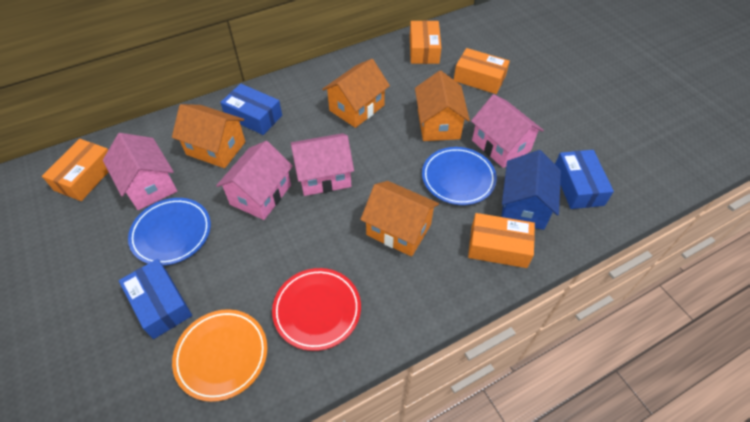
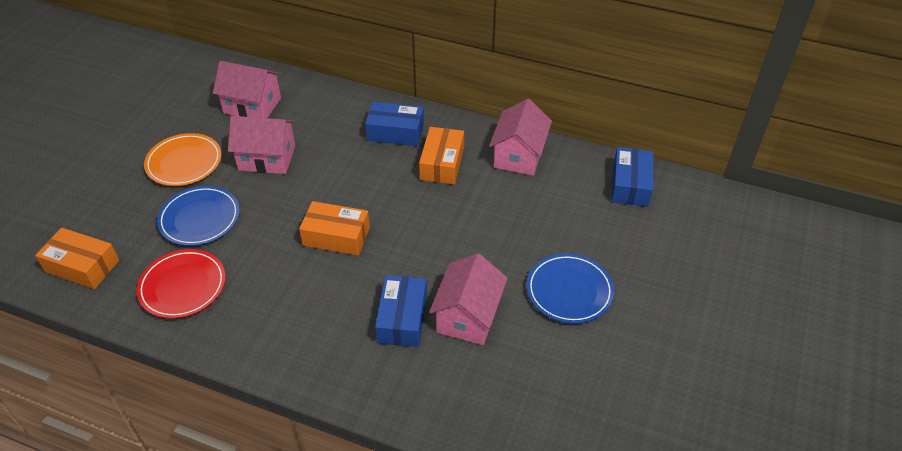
blue house: 1 -> 0
orange box: 4 -> 3
orange house: 4 -> 0

